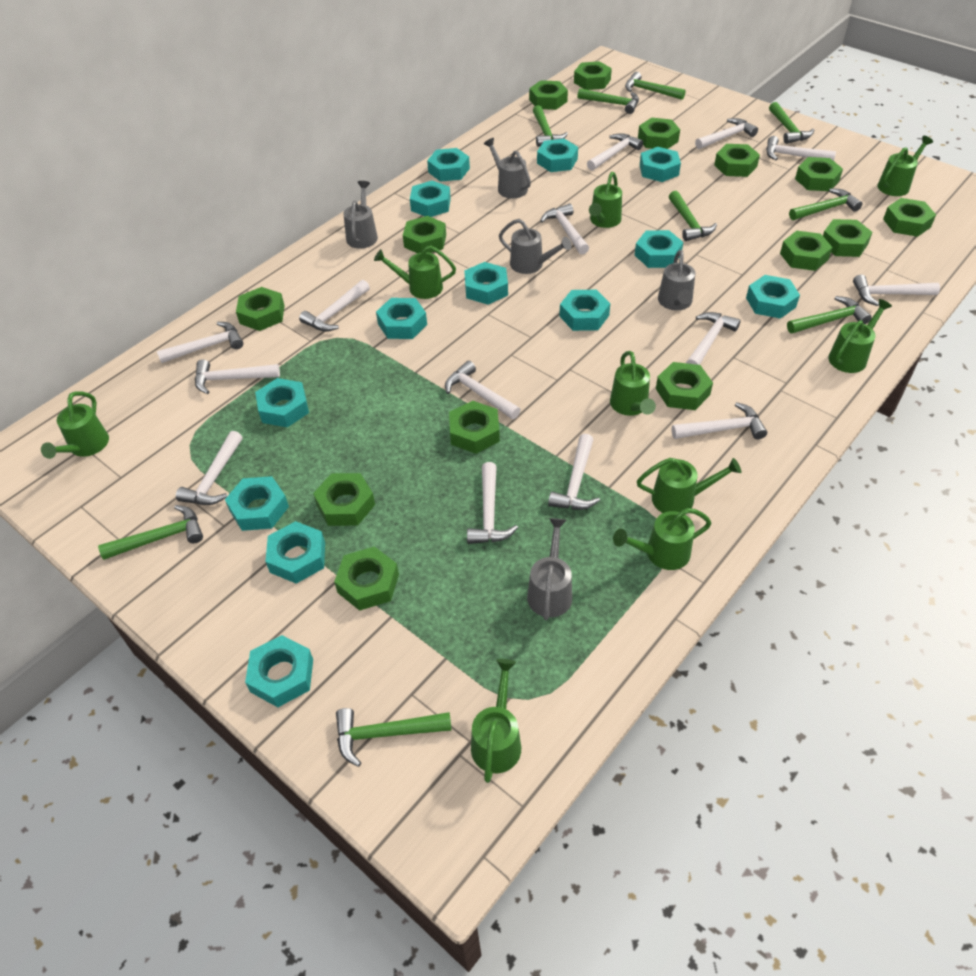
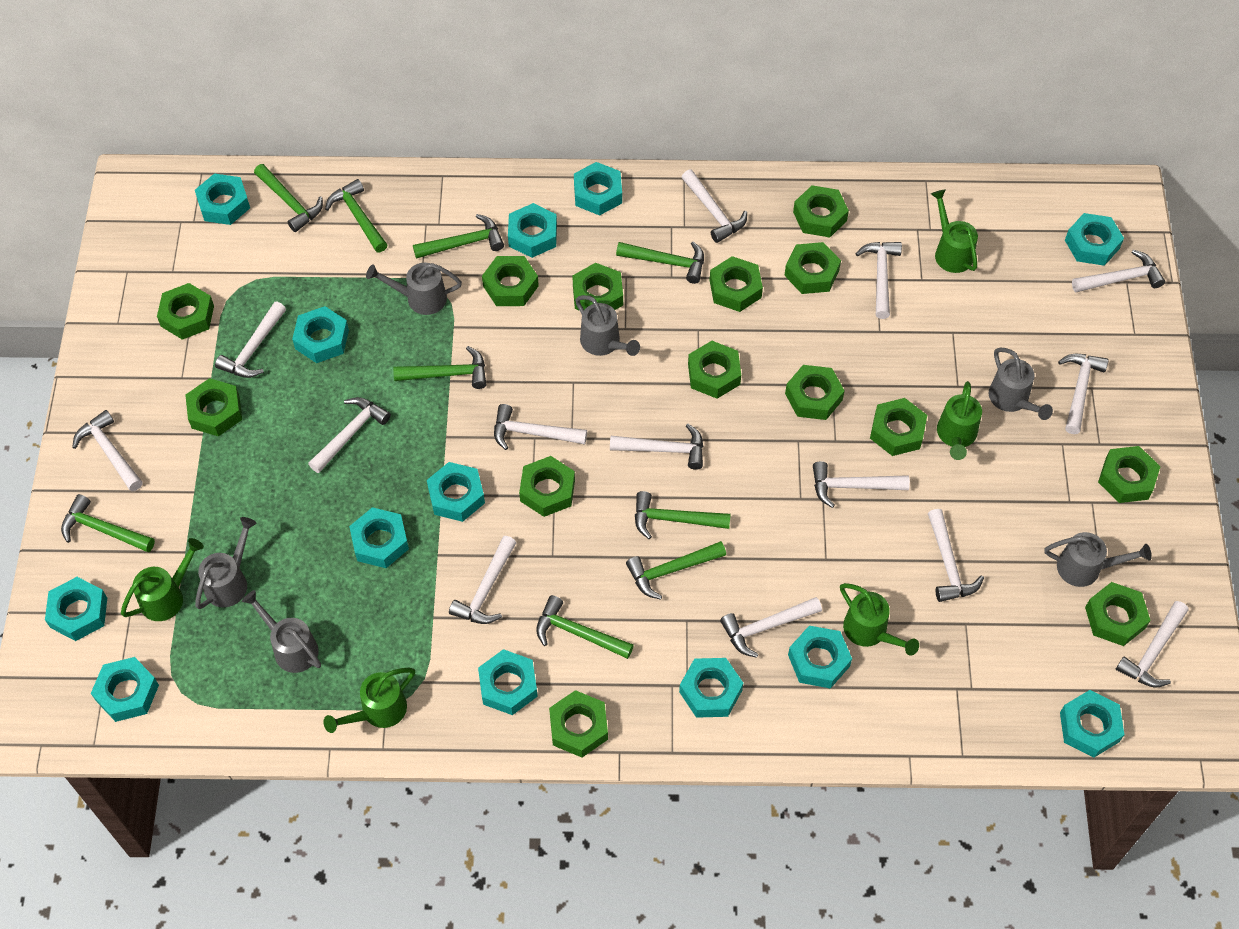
green watering can: 9 -> 5
grey watering can: 5 -> 6

